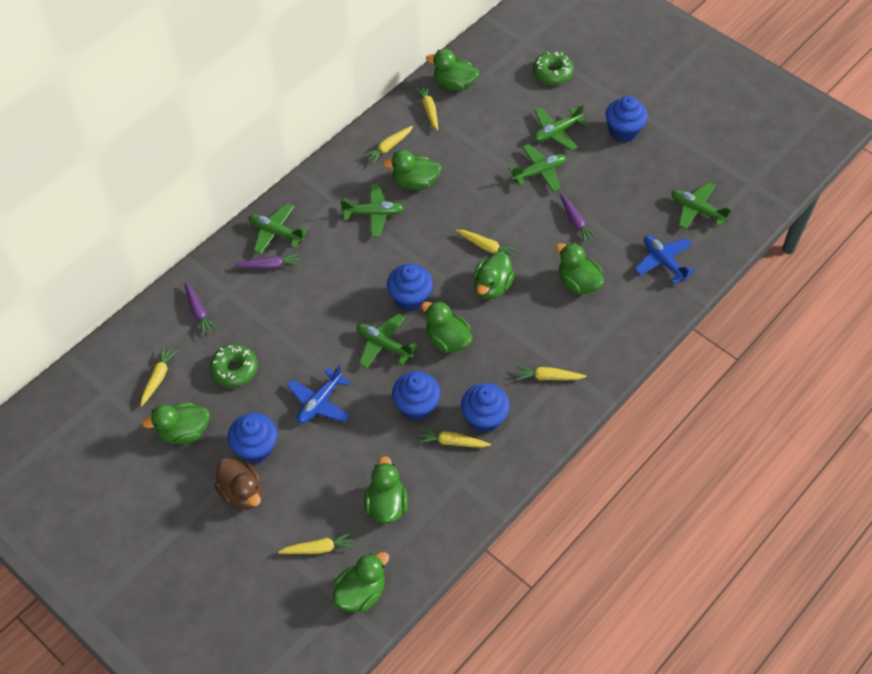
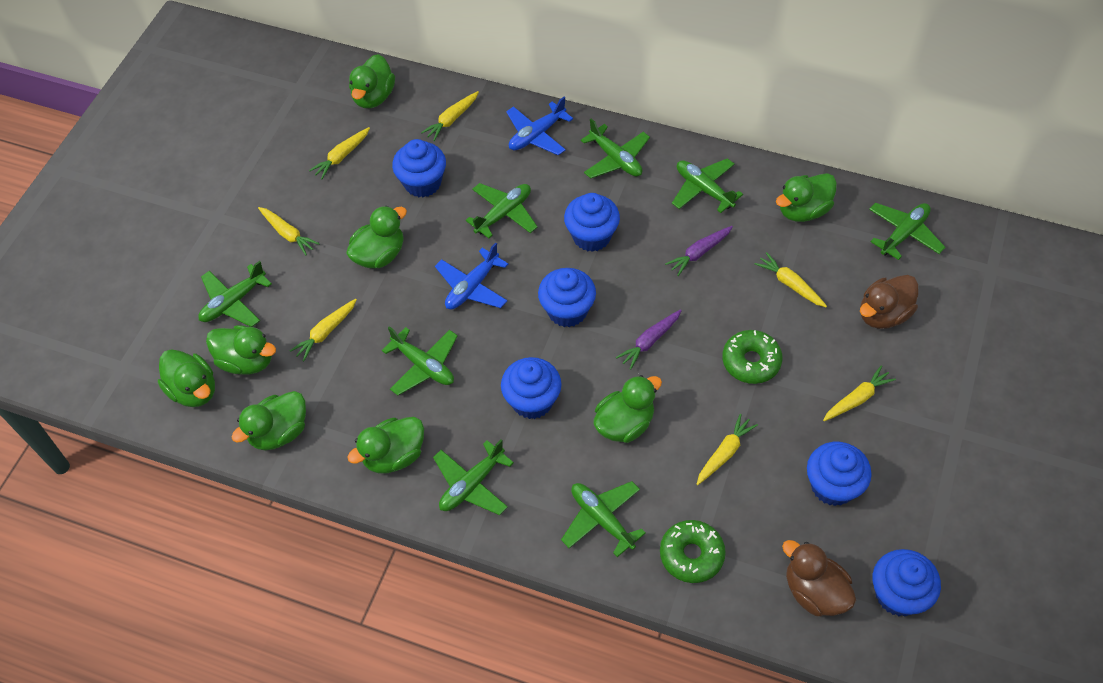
blue cupcake: 5 -> 6
brown duck: 1 -> 2
green plane: 6 -> 8
purple carrot: 3 -> 2

